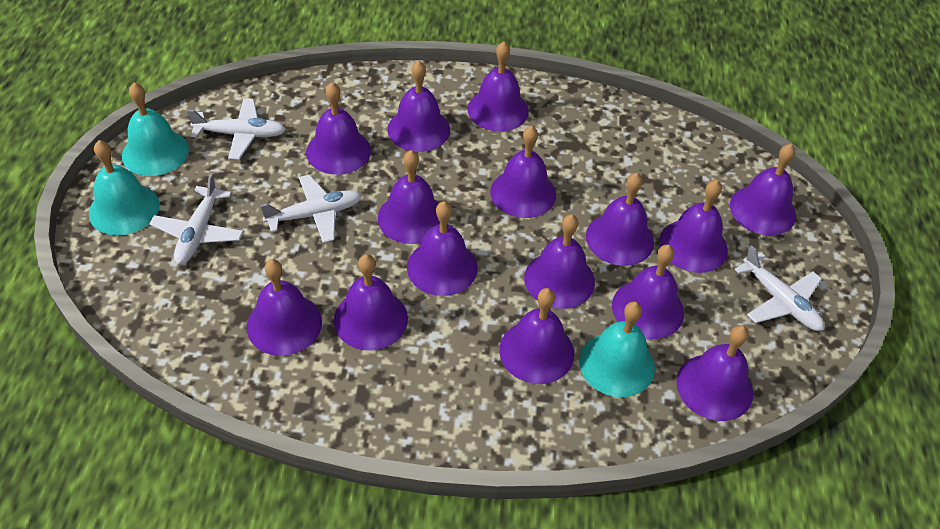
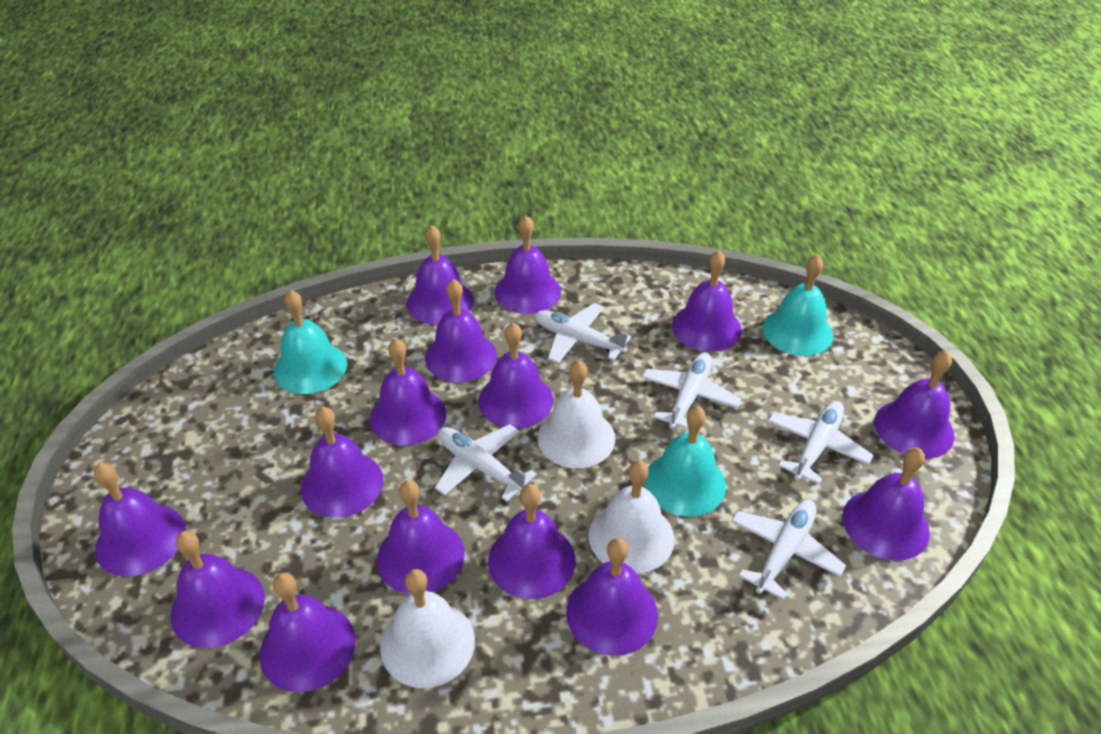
white bell: 0 -> 3
white plane: 4 -> 5

